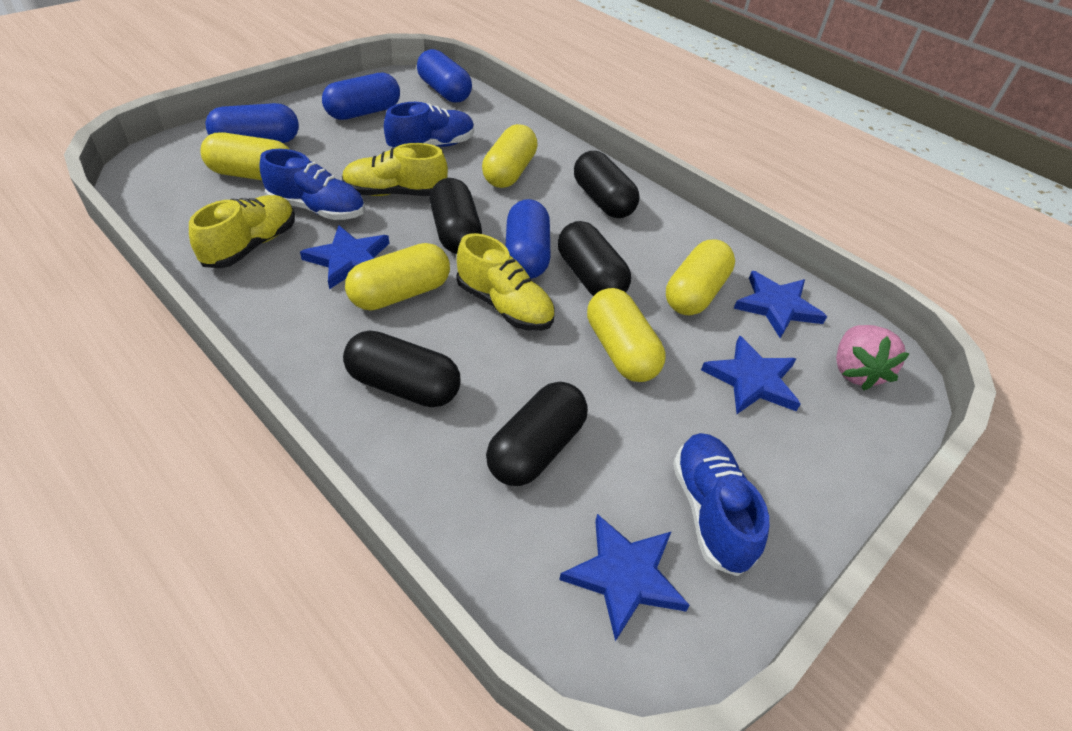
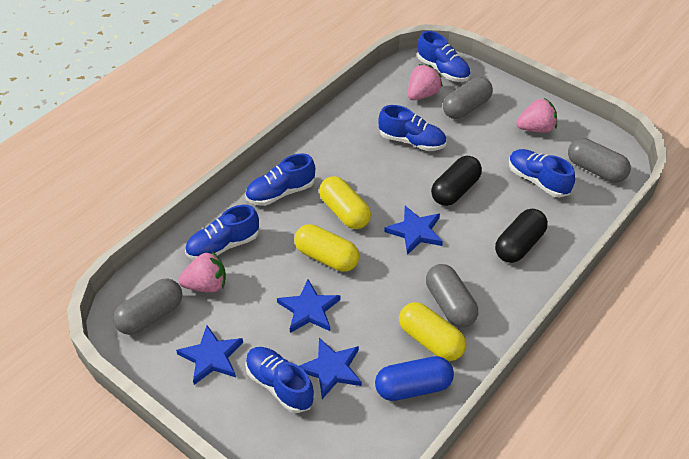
black capsule: 5 -> 2
blue capsule: 4 -> 1
blue shoe: 3 -> 6
grey capsule: 0 -> 4
pink strawberry: 1 -> 3
yellow capsule: 5 -> 3
yellow shoe: 3 -> 0

